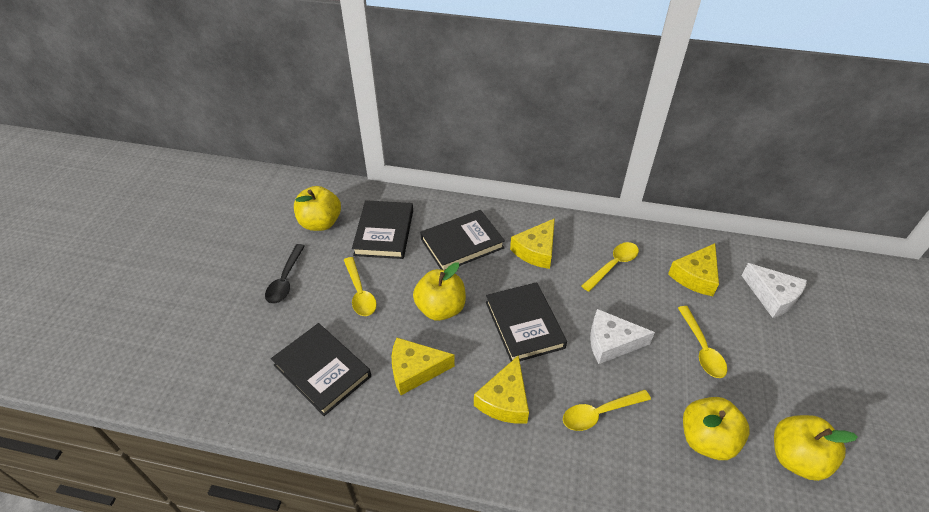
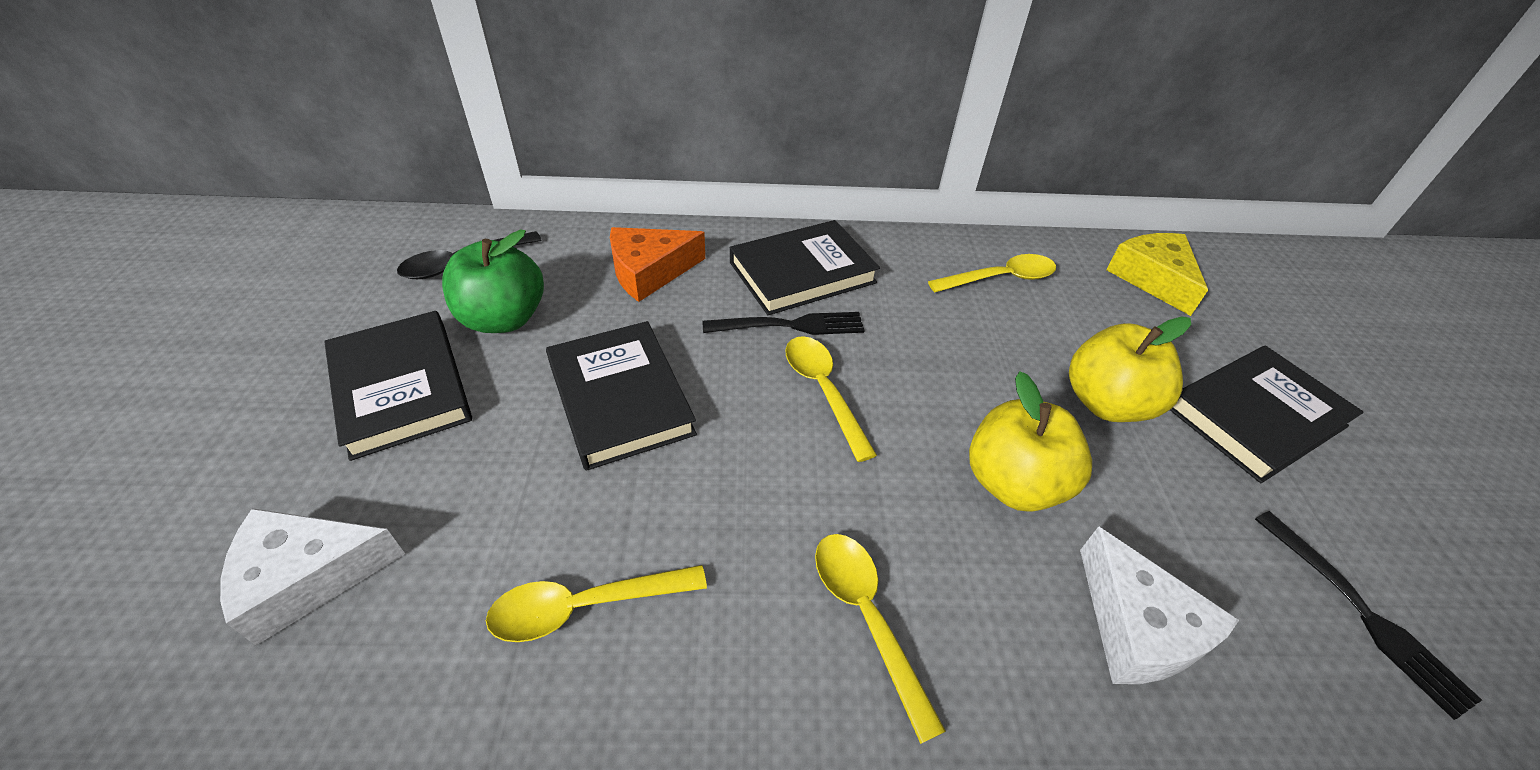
black fork: 0 -> 2
green apple: 0 -> 1
orange cheese: 0 -> 1
yellow apple: 4 -> 2
yellow cheese: 4 -> 1

